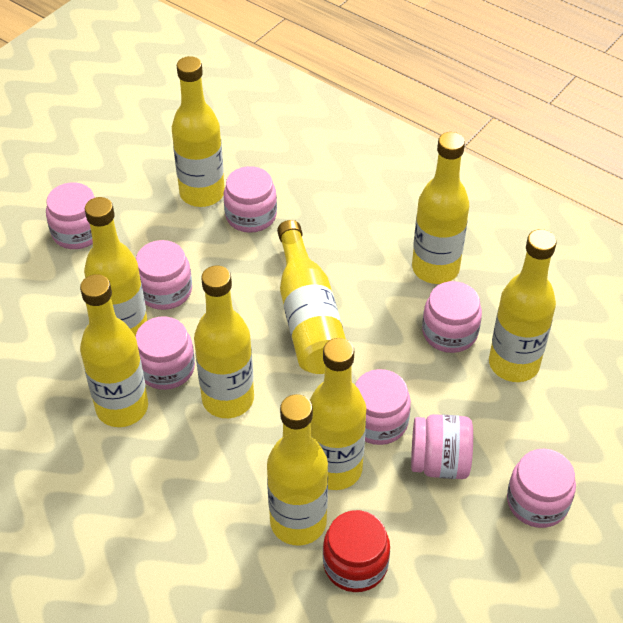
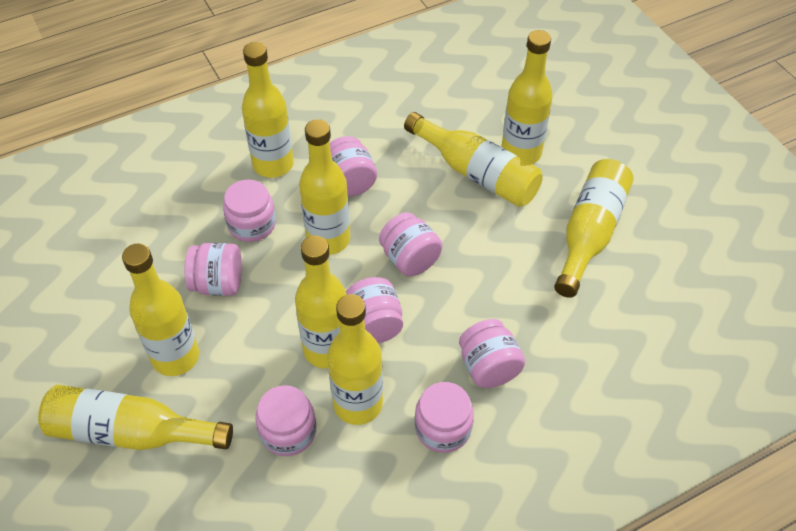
red jar: 1 -> 0

